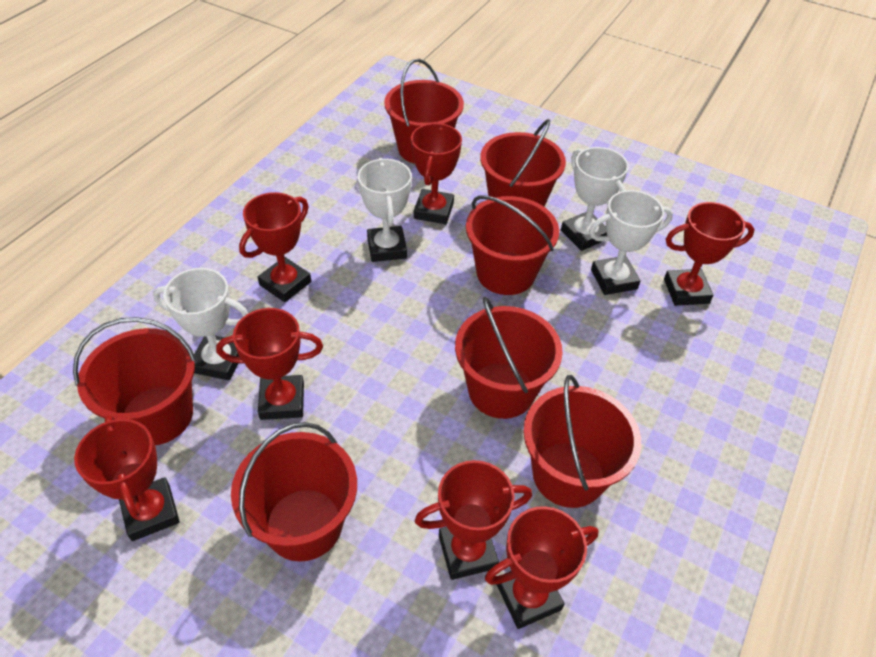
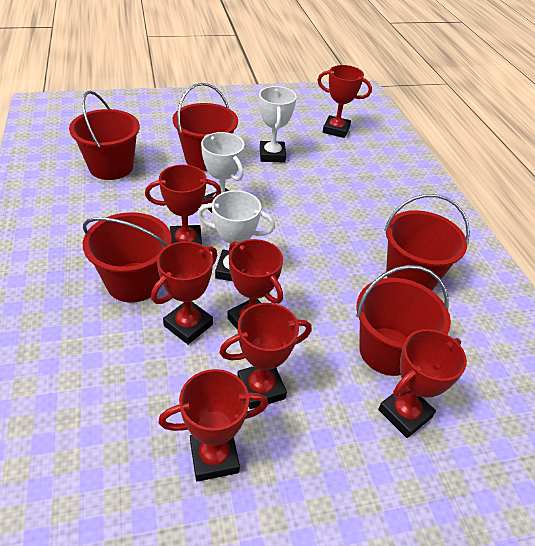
red bucket: 7 -> 5
white trophy: 4 -> 3

